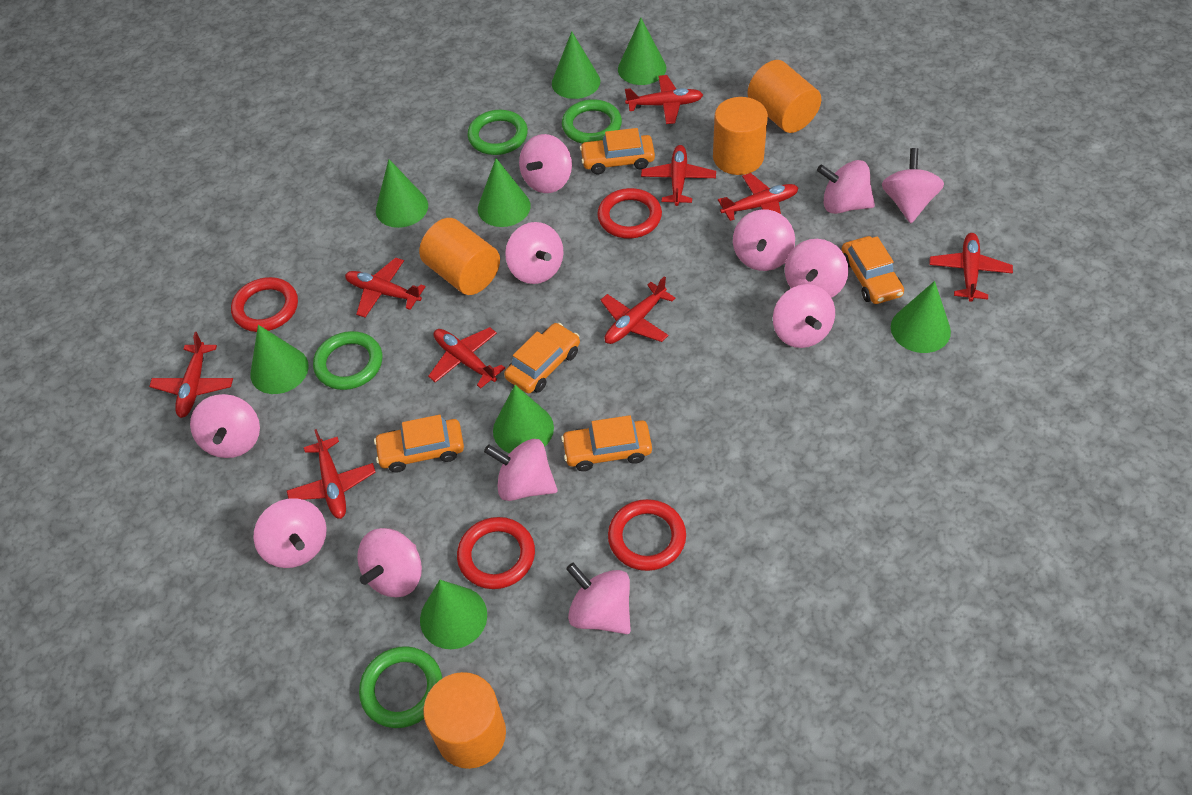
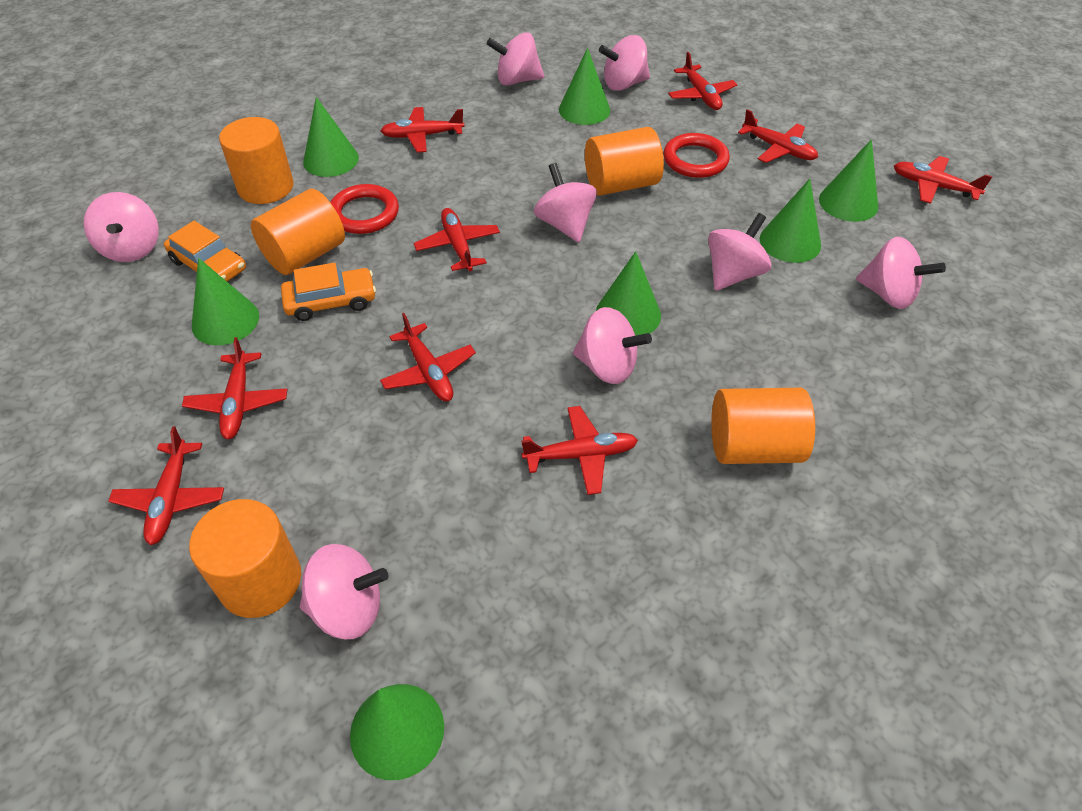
green cone: 8 -> 7
green ring: 4 -> 0
orange car: 5 -> 2
orange cylinder: 4 -> 5
pink spinning top: 12 -> 8
red ring: 4 -> 2

